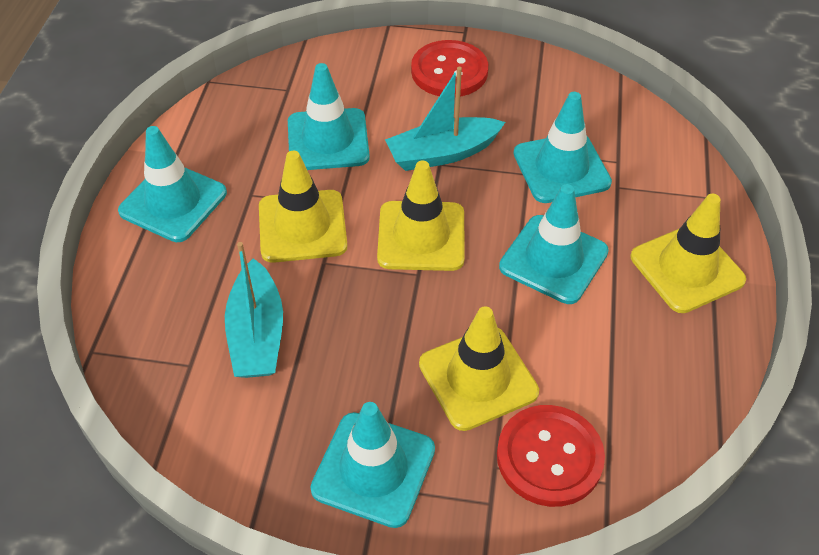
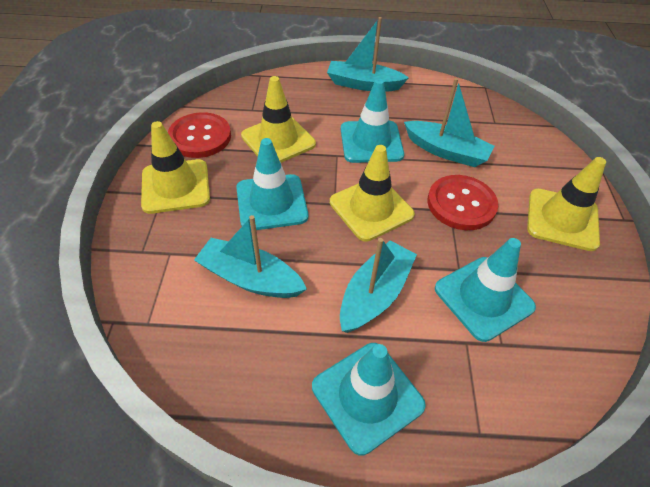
turquoise boat: 2 -> 4
turquoise traffic cone: 5 -> 4

